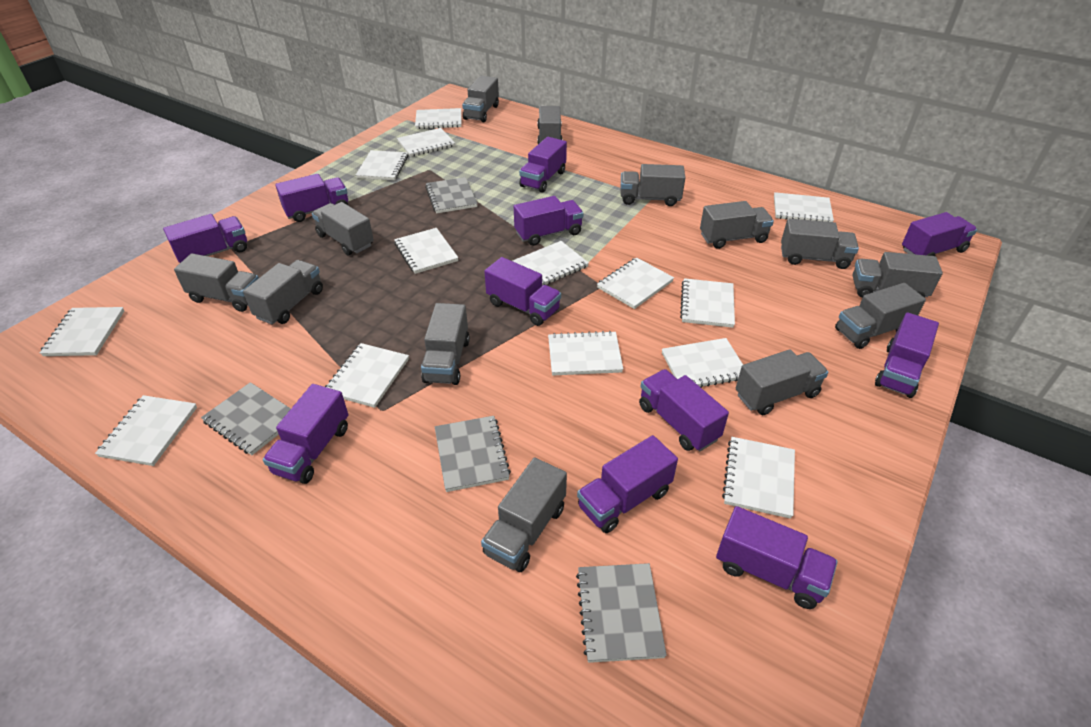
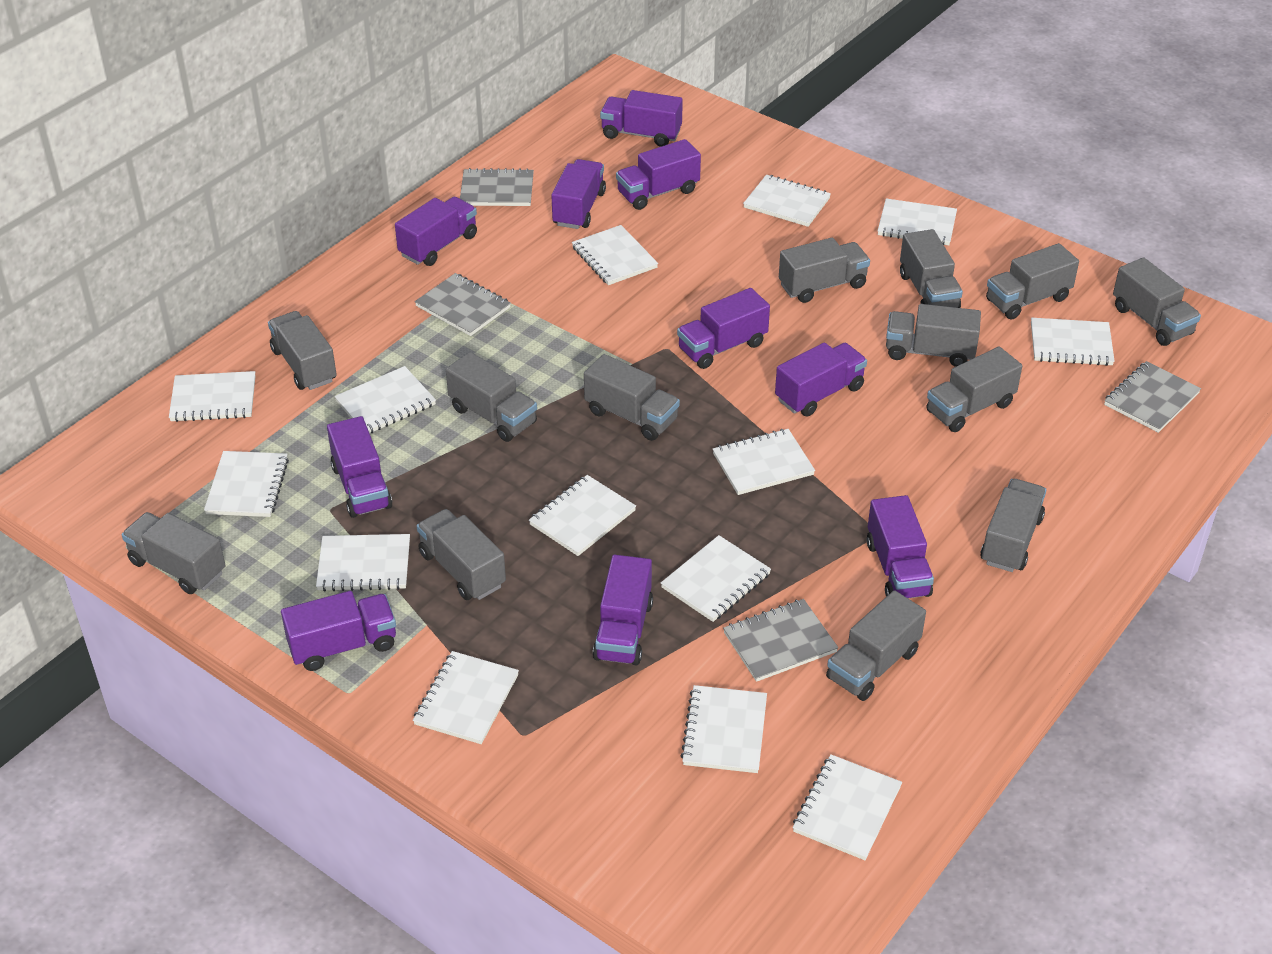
purple truck: 11 -> 10

